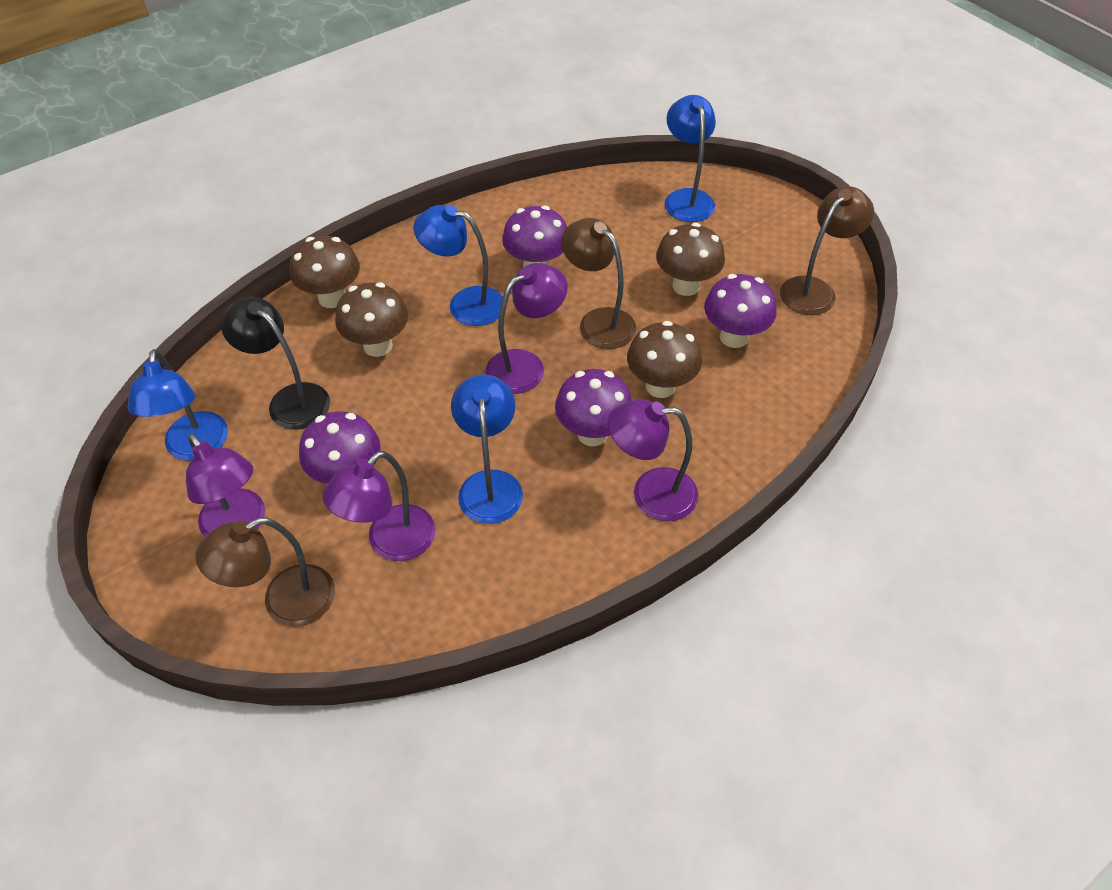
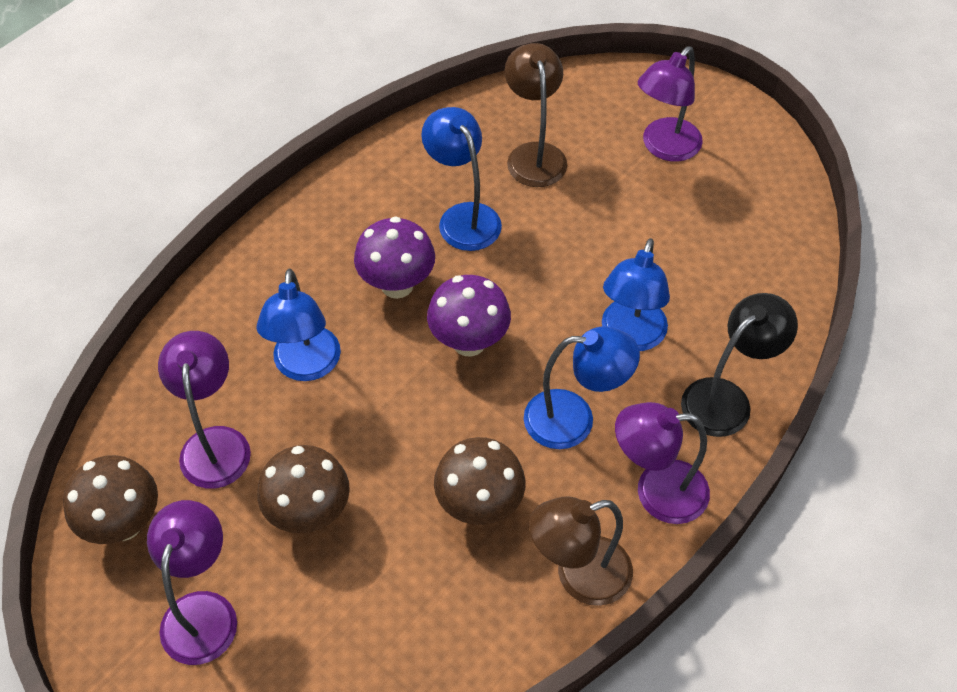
brown lamp: 3 -> 2
brown mushroom: 4 -> 3
purple mushroom: 4 -> 2

